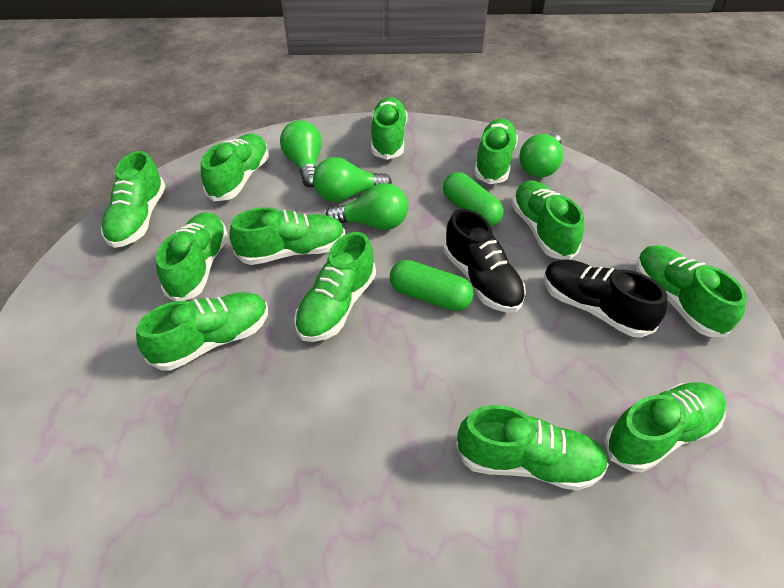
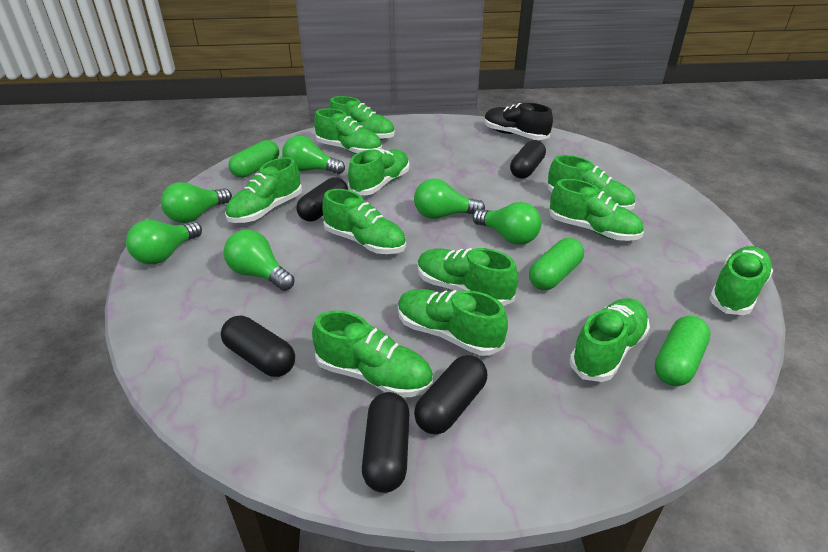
black capsule: 0 -> 5
black shoe: 2 -> 1
green capsule: 2 -> 3
green light bulb: 4 -> 6

